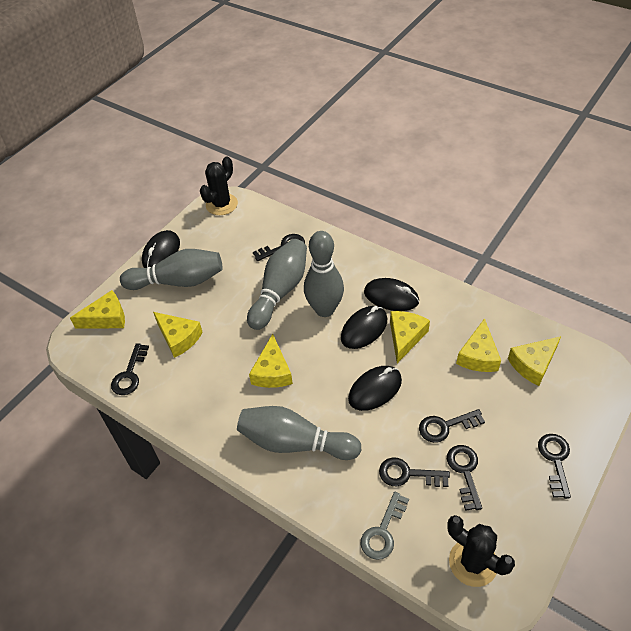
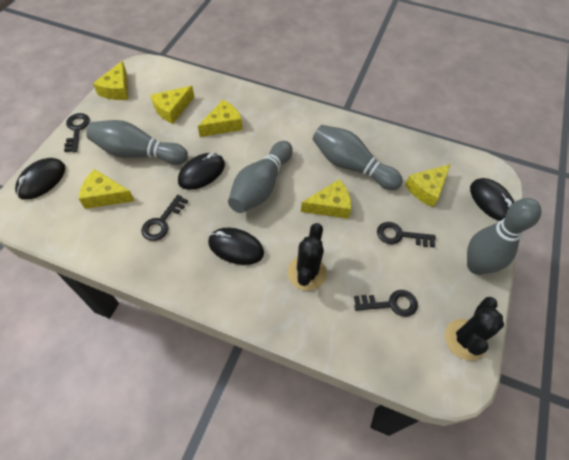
black key: 6 -> 4
grey key: 1 -> 0

